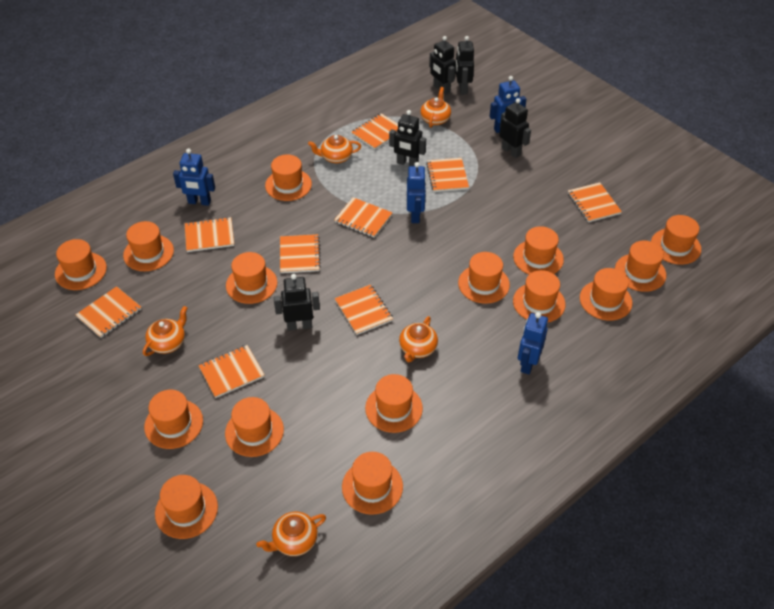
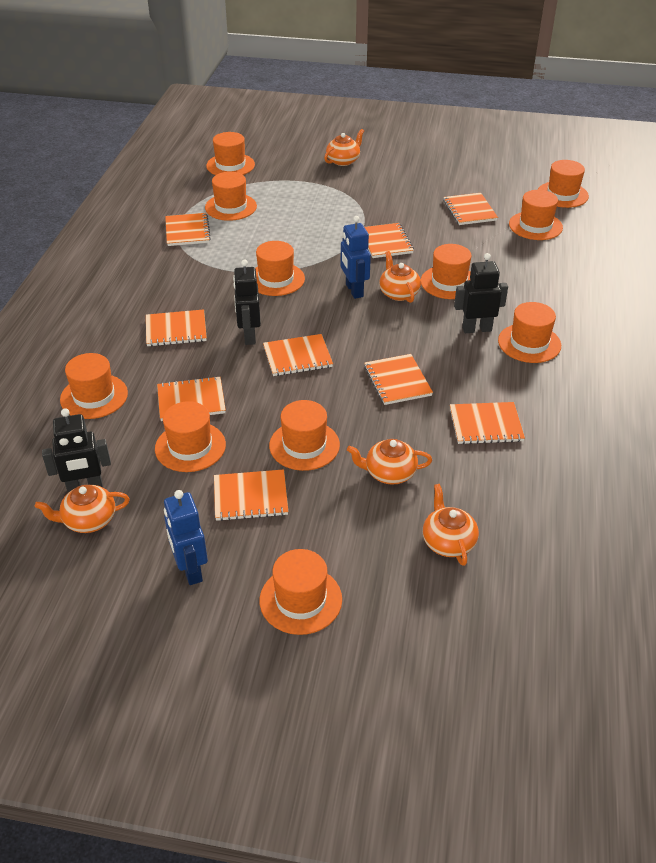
black robot: 5 -> 3
blue robot: 4 -> 2
orange hat: 15 -> 11

